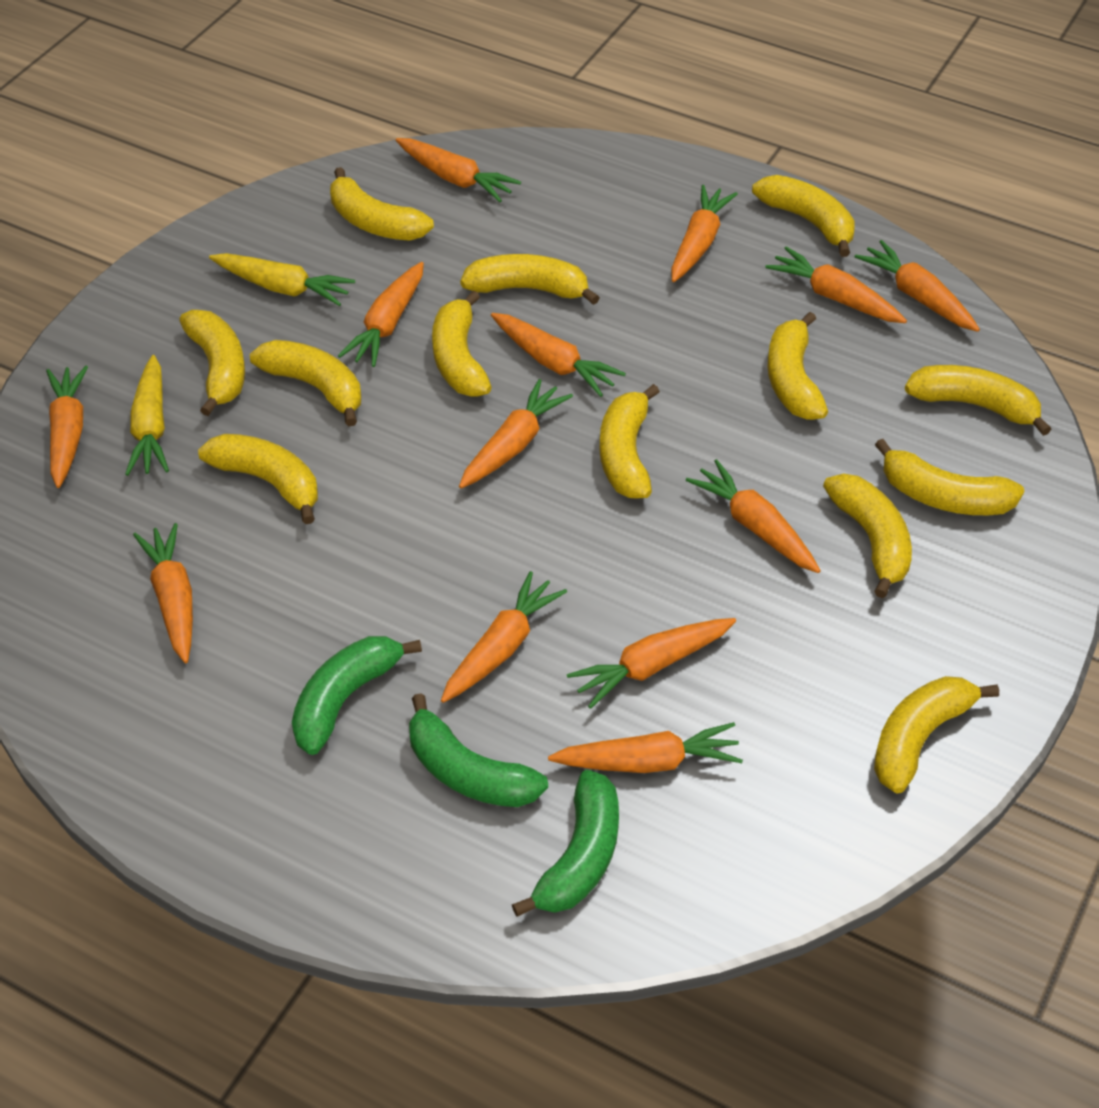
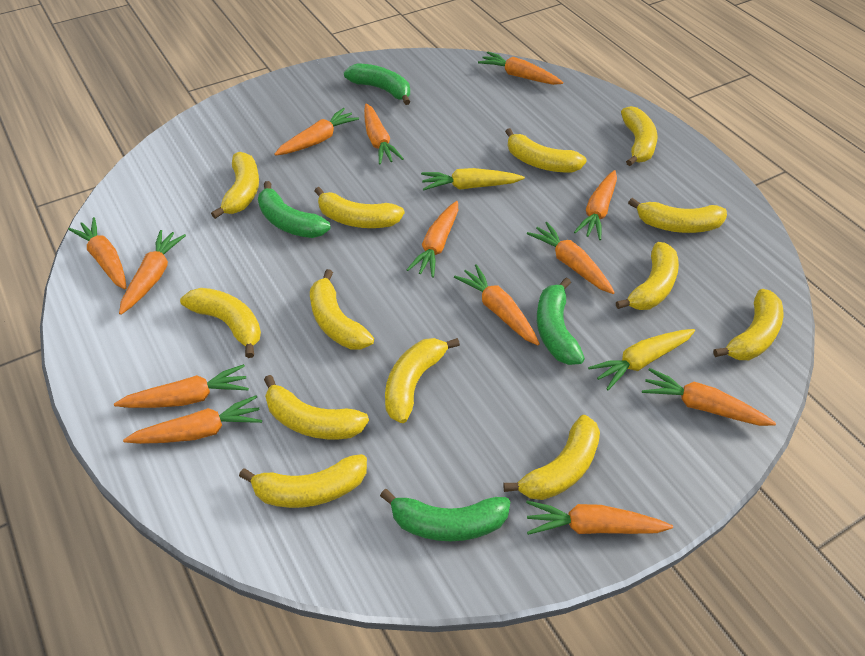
green banana: 3 -> 4

